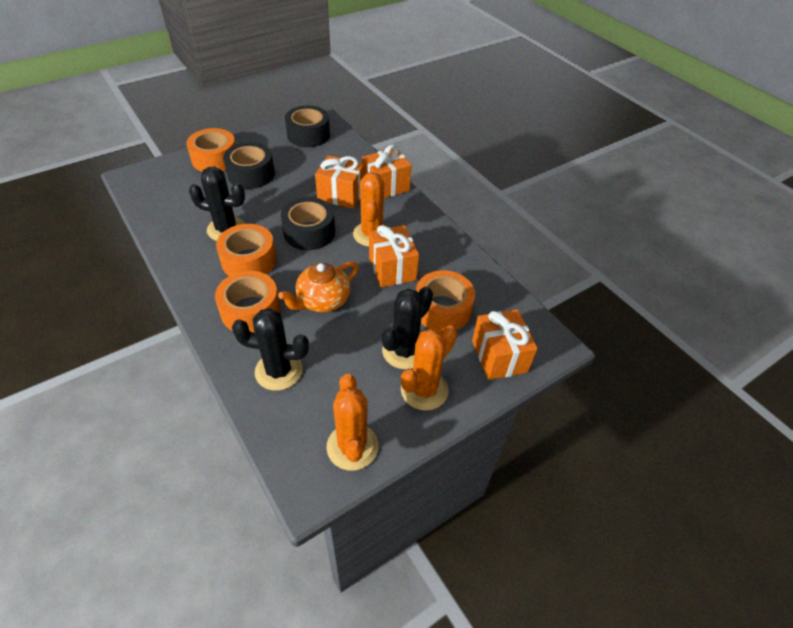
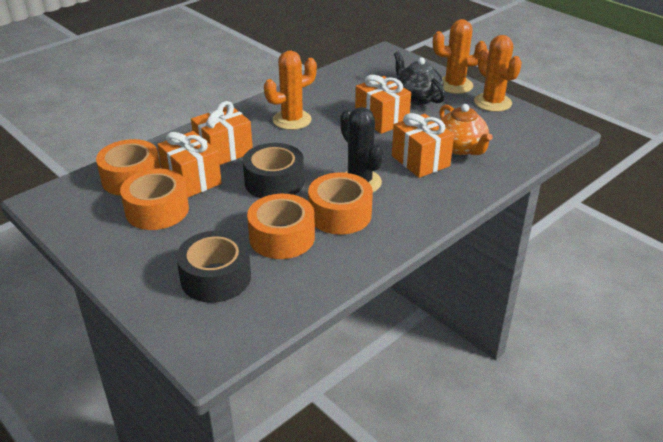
black cactus: 3 -> 1
black tape: 3 -> 2
black teapot: 0 -> 1

